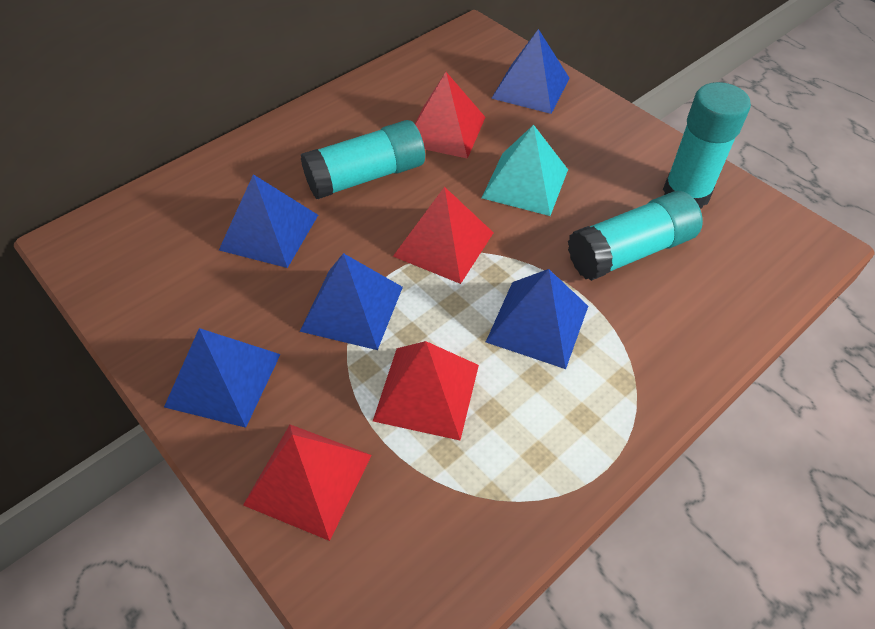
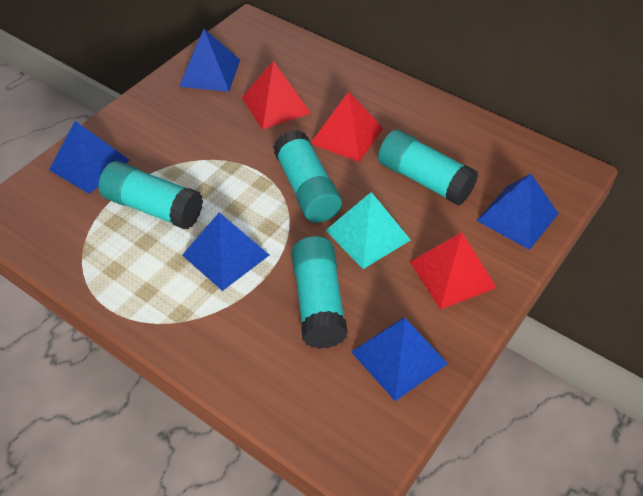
red pyramid: 4 -> 3
turquoise glue stick: 3 -> 4

